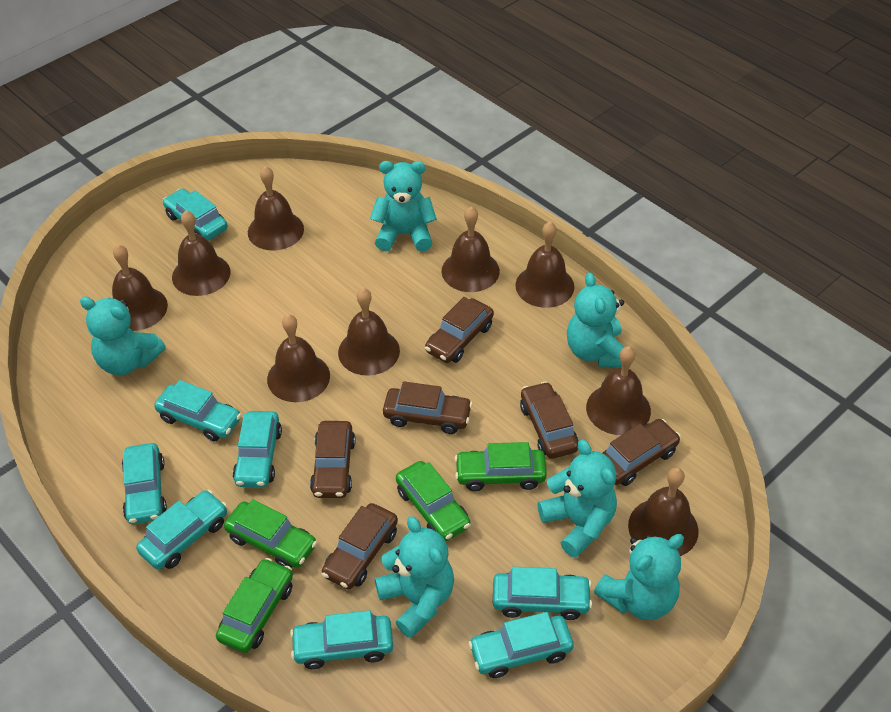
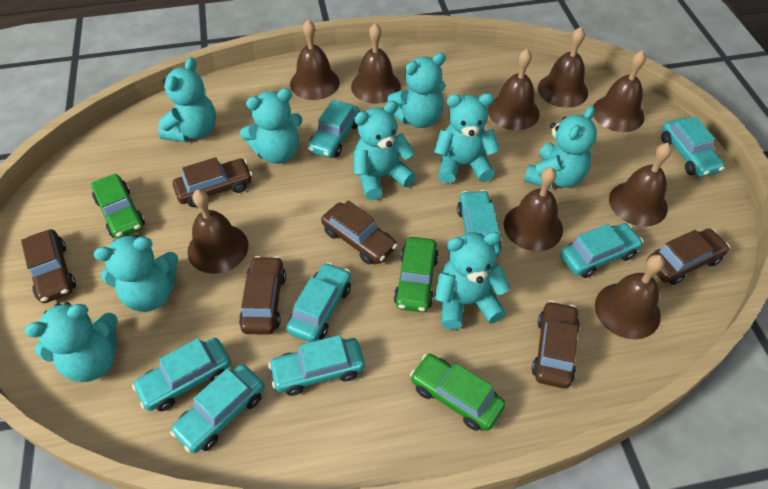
green car: 4 -> 3
turquoise teddy bear: 6 -> 9

